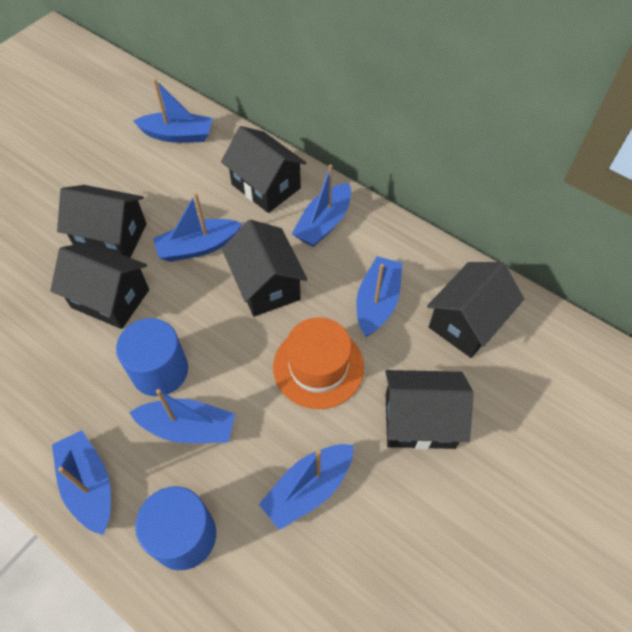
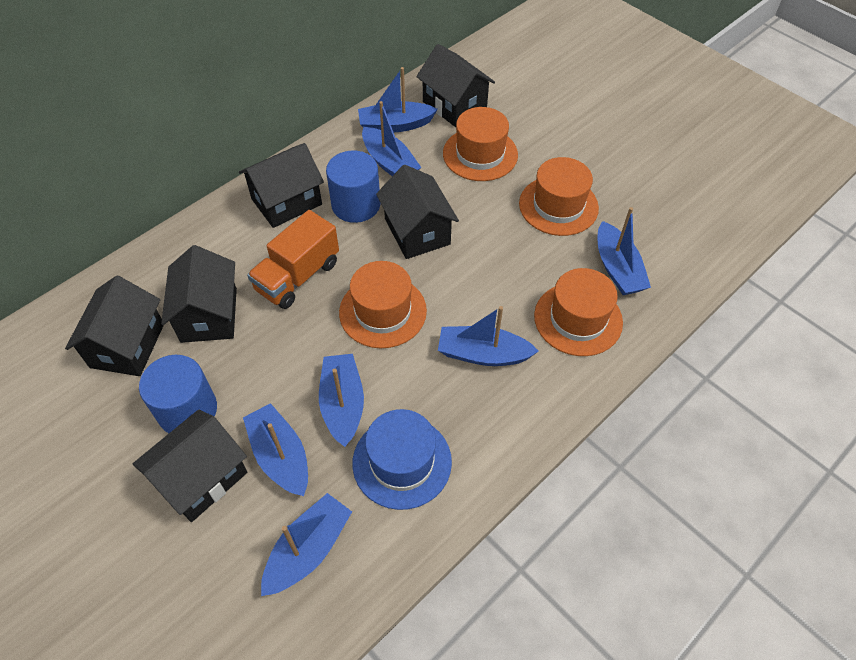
blue hat: 0 -> 1
orange hat: 1 -> 4
orange truck: 0 -> 1

